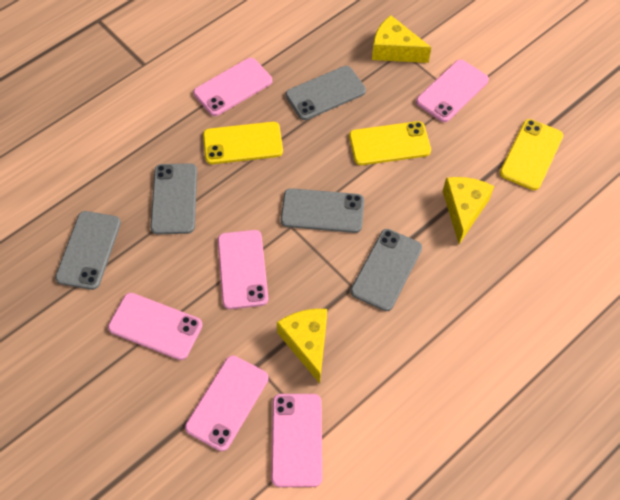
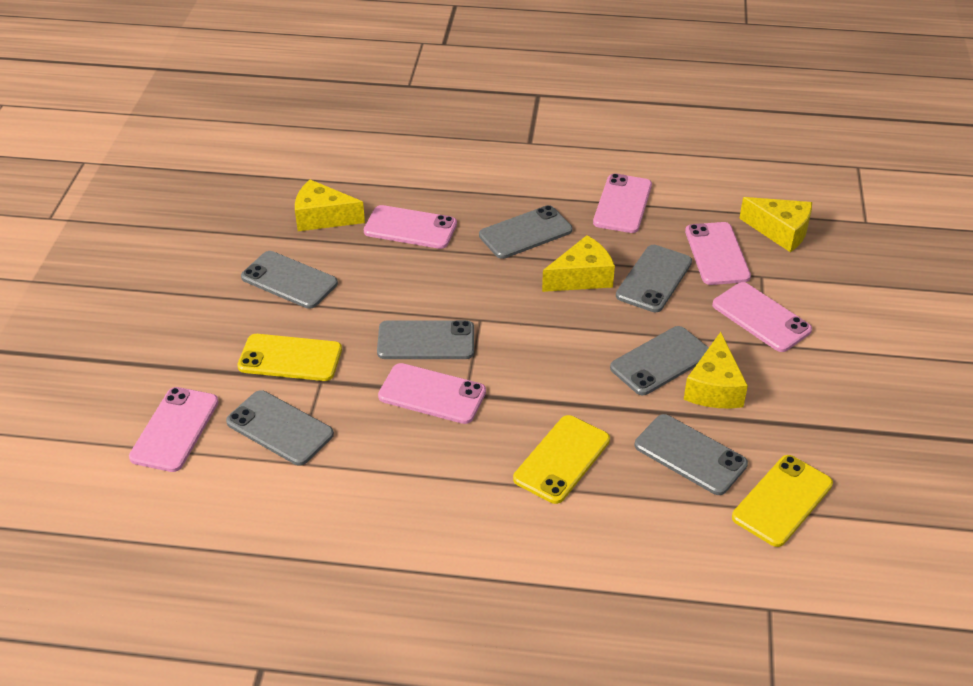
grey phone: 5 -> 7
yellow cheese: 3 -> 4

